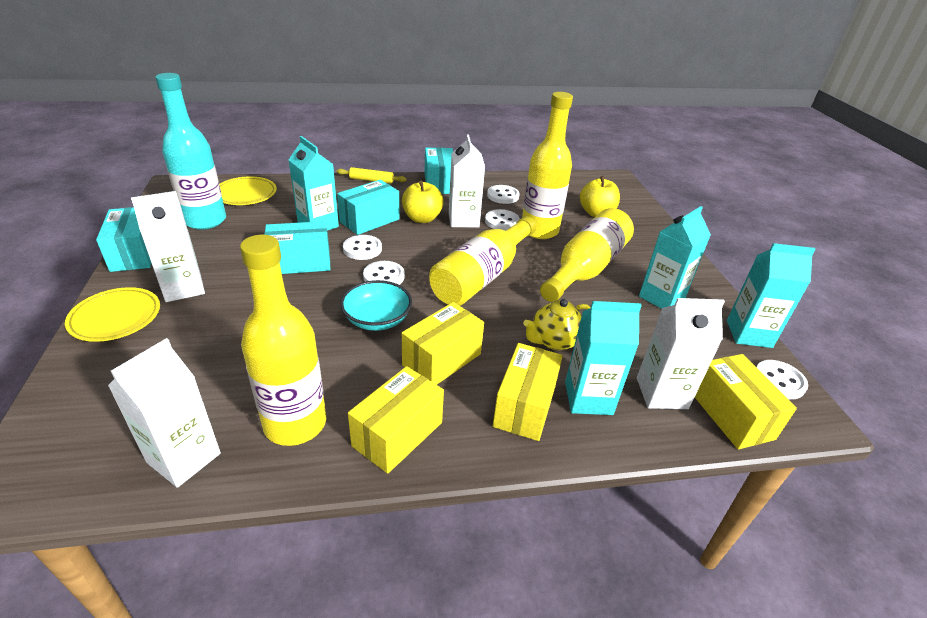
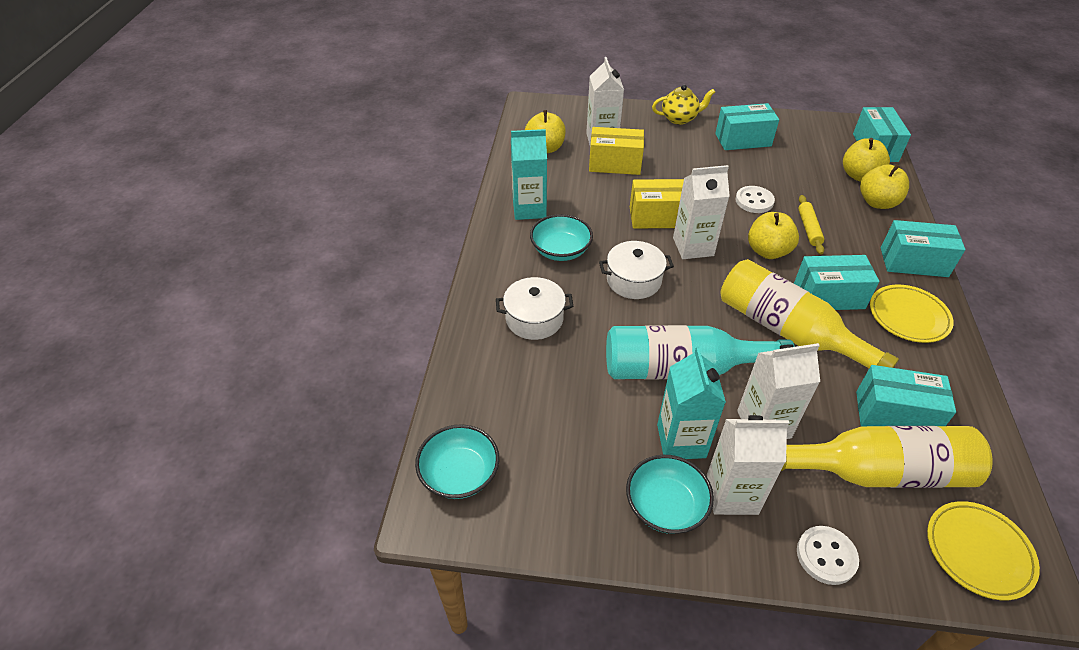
turquoise bowl: 1 -> 3
turquoise box: 4 -> 5
turquoise carton: 4 -> 2
white button: 5 -> 2
white pot: 0 -> 2
yellow apple: 2 -> 4
yellow bottle: 4 -> 2
yellow box: 4 -> 2

